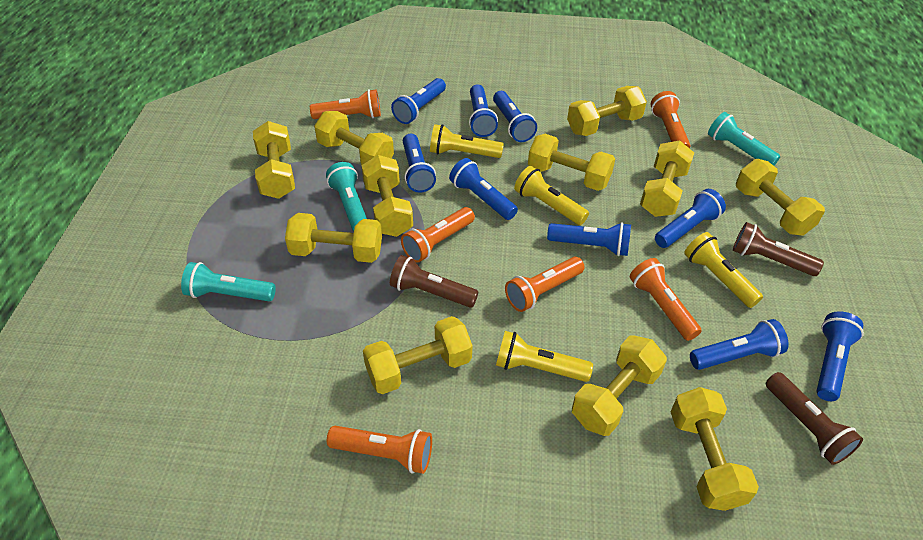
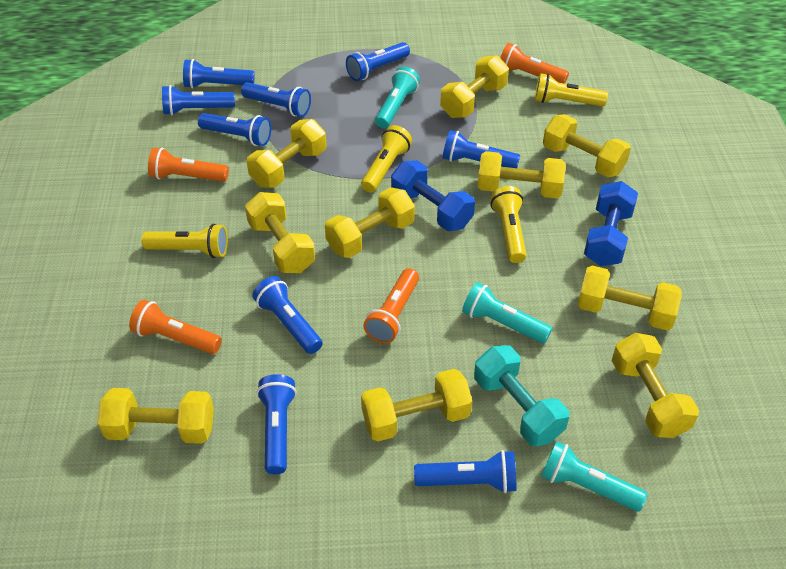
blue dumbbell: 0 -> 2
brown flashlight: 3 -> 0
orange flashlight: 6 -> 4
turquoise dumbbell: 0 -> 1
yellow dumbbell: 11 -> 10

